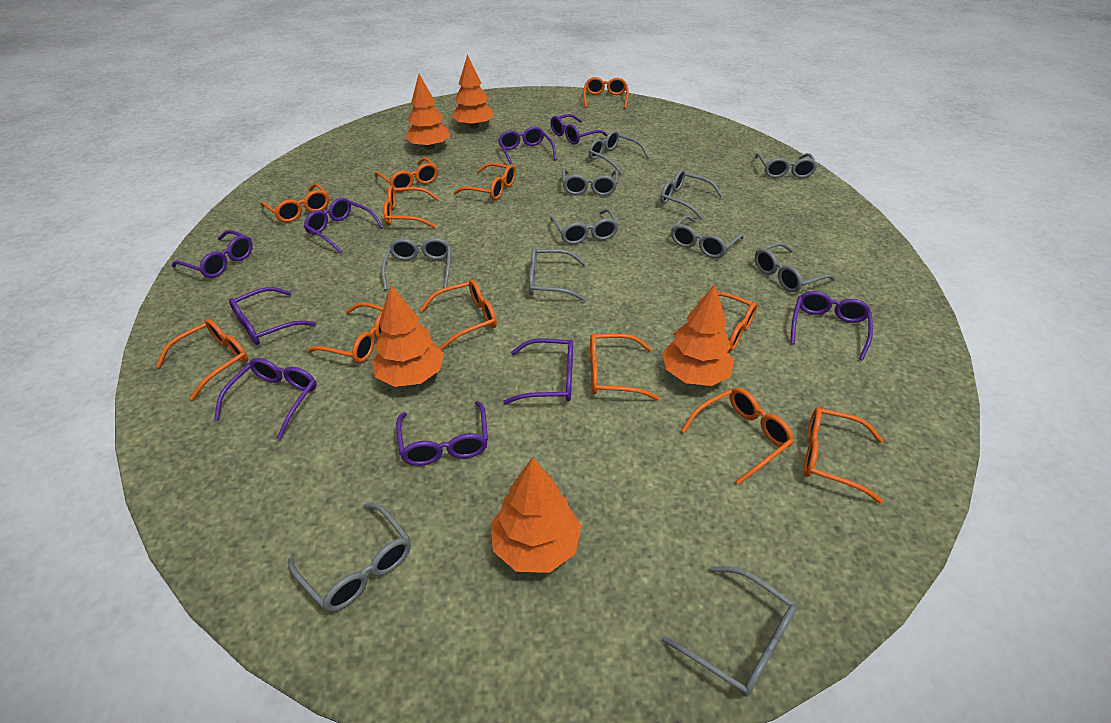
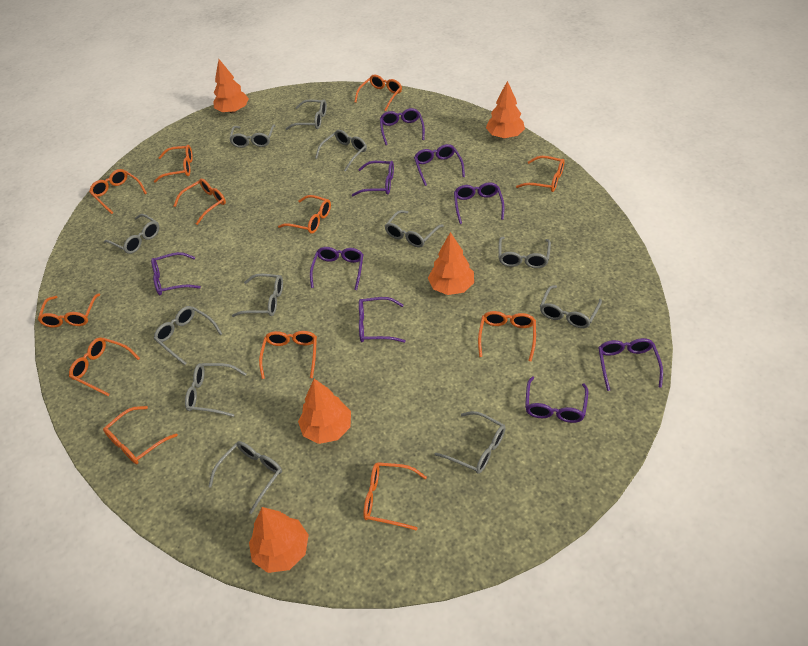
grey glasses: 11 -> 12

